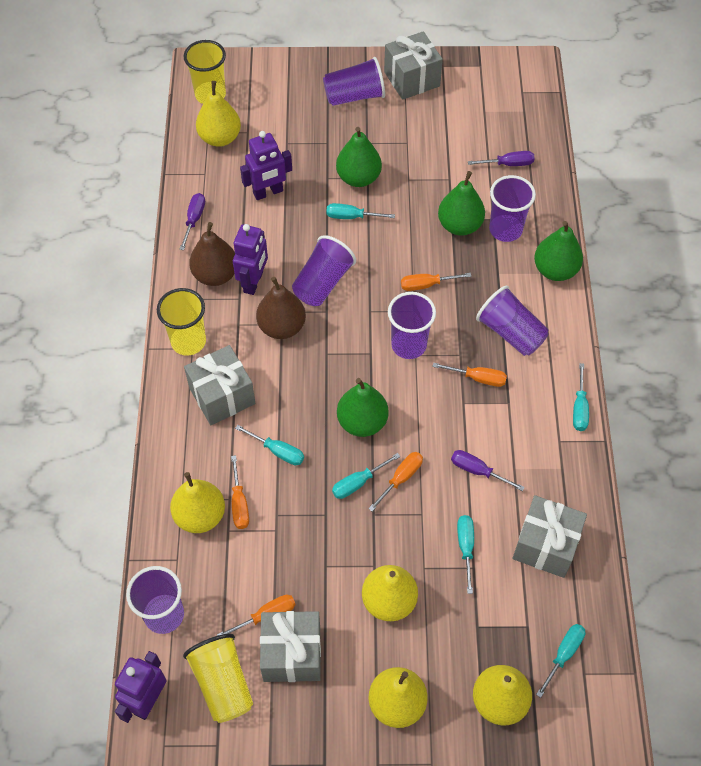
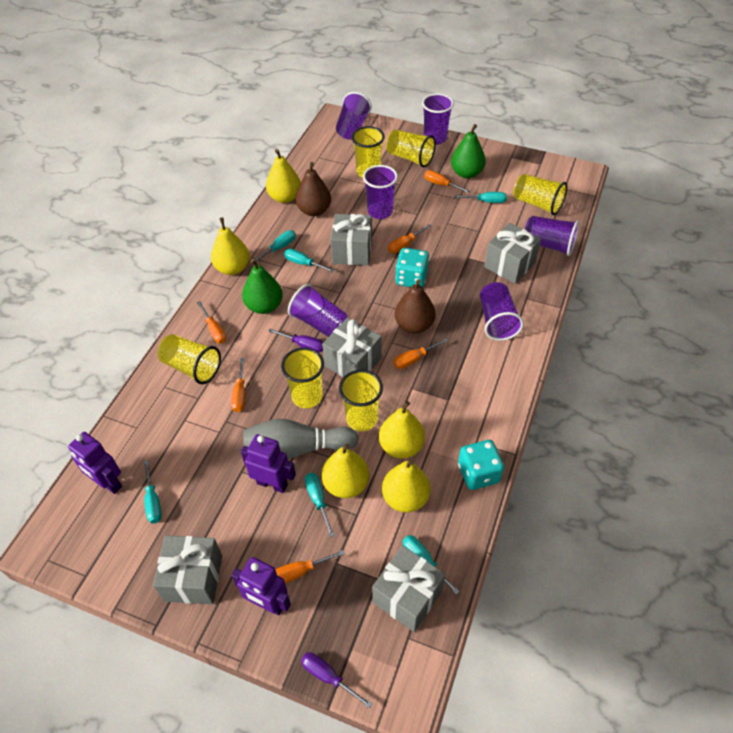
green pear: 4 -> 2
grey bowling pin: 0 -> 1
grey gift: 4 -> 5
orange screwdriver: 5 -> 6
purple screwdriver: 3 -> 2
turquoise dice: 0 -> 2
yellow cup: 3 -> 6

